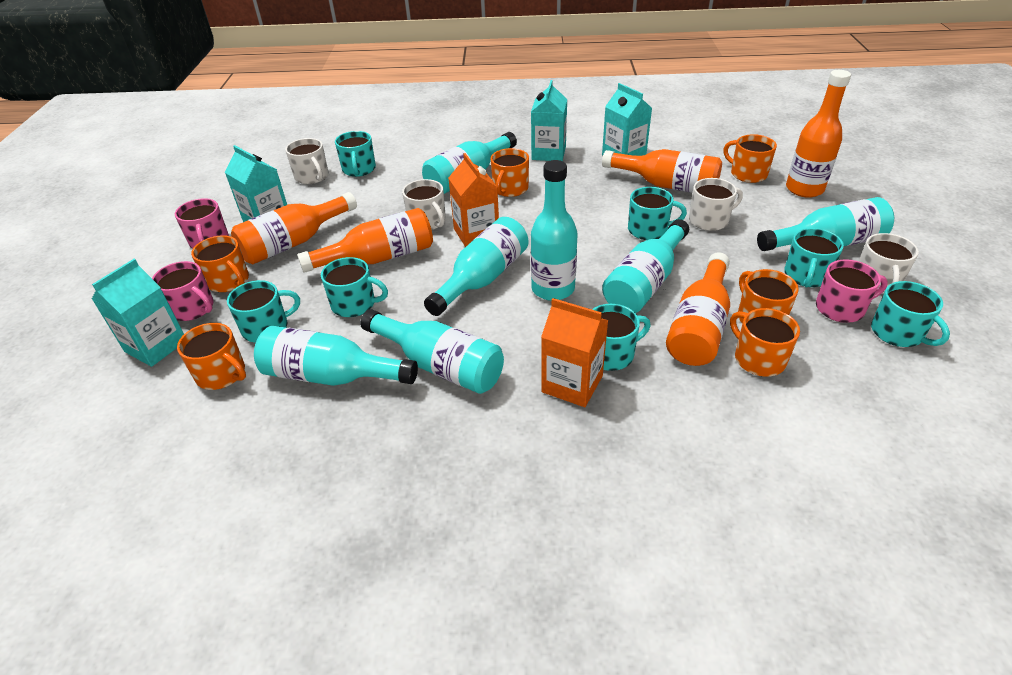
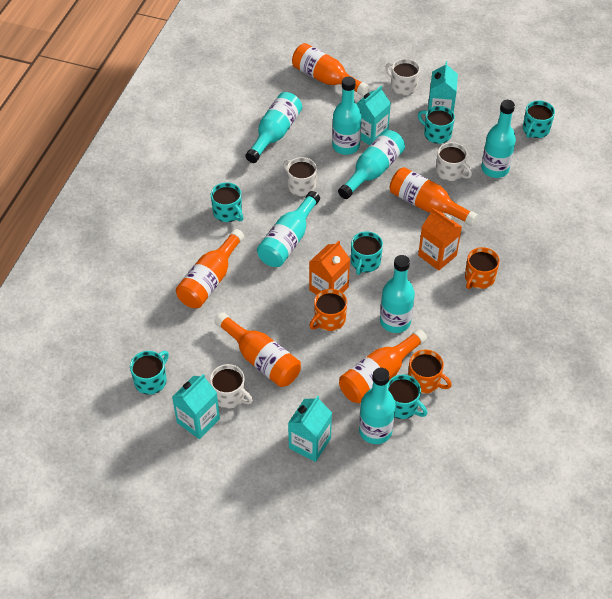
orange mug: 6 -> 3
pink mug: 3 -> 0
turquoise mug: 7 -> 6

